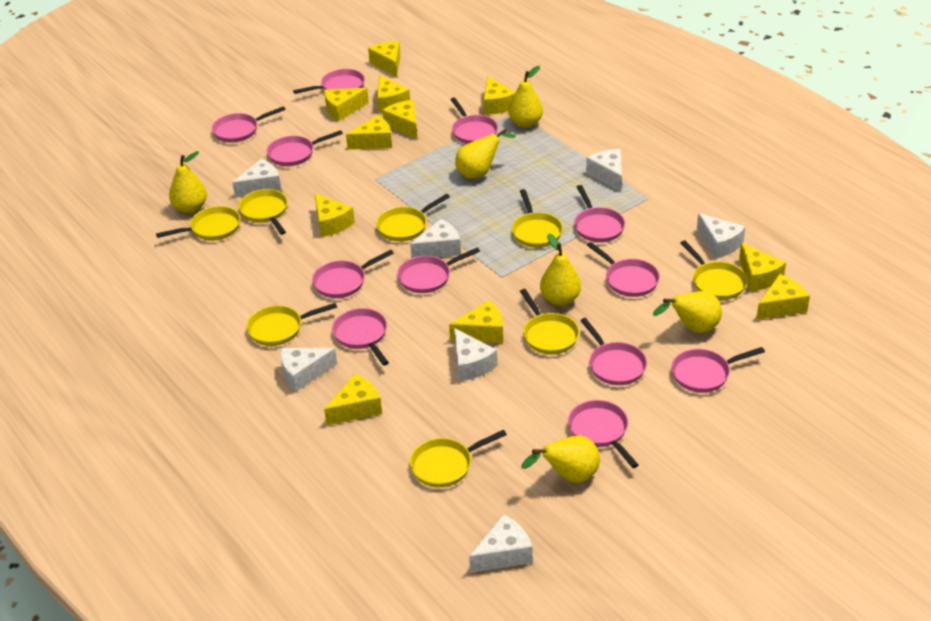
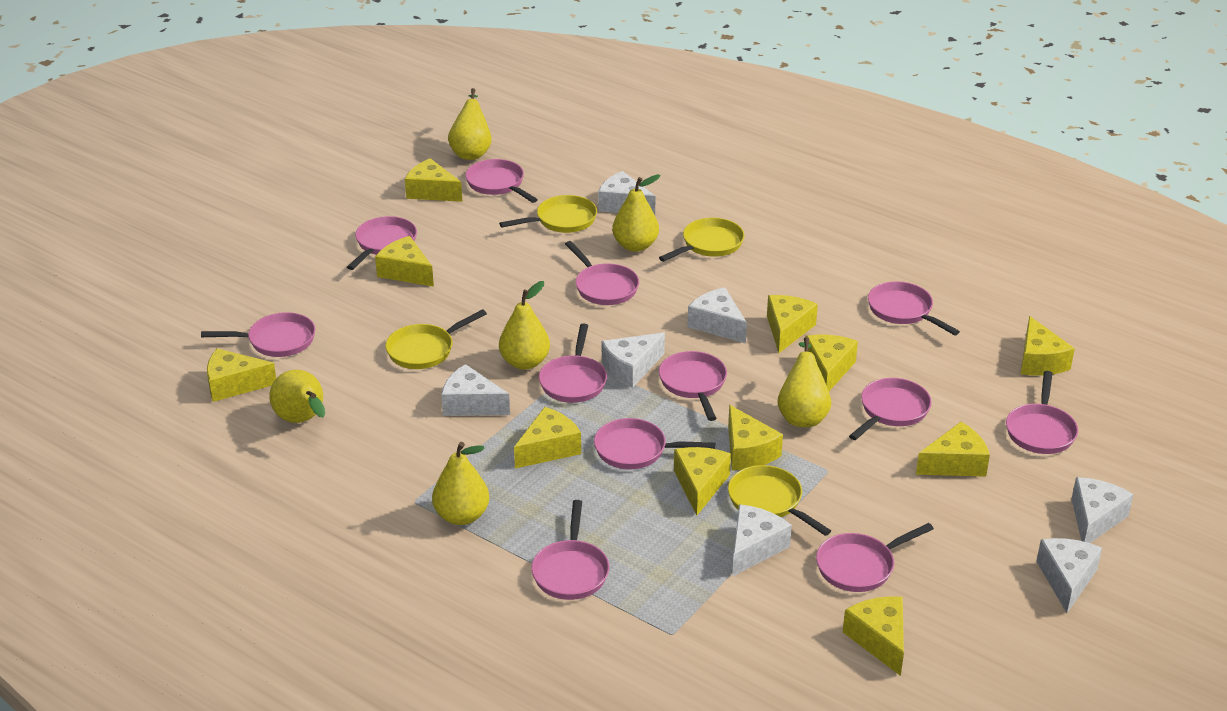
yellow pan: 8 -> 4

